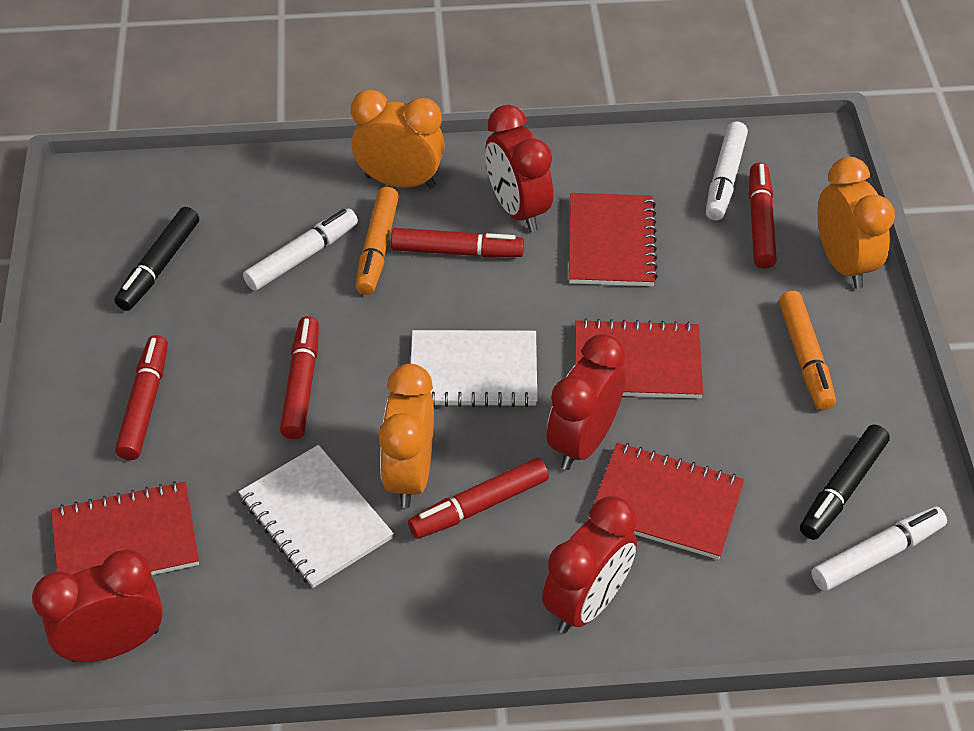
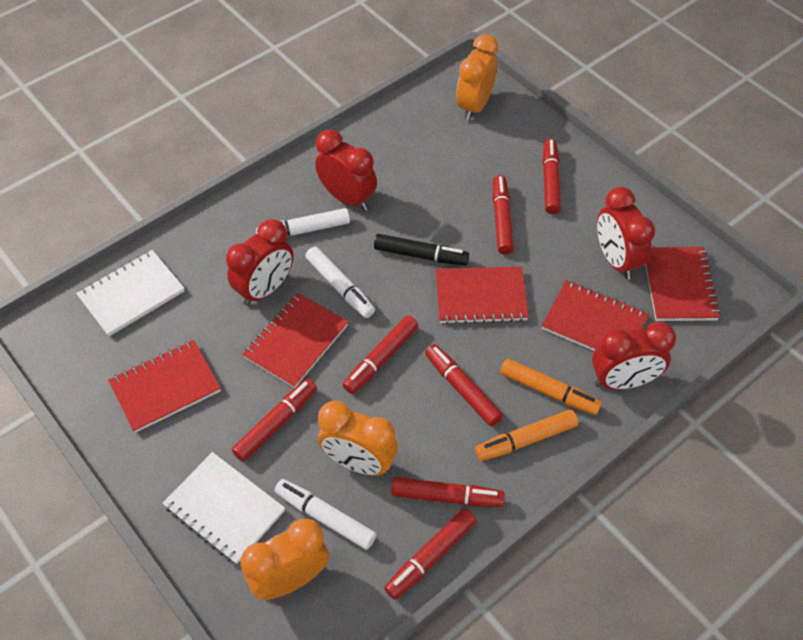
black marker: 2 -> 1
red marker: 5 -> 7
red notebook: 4 -> 5

